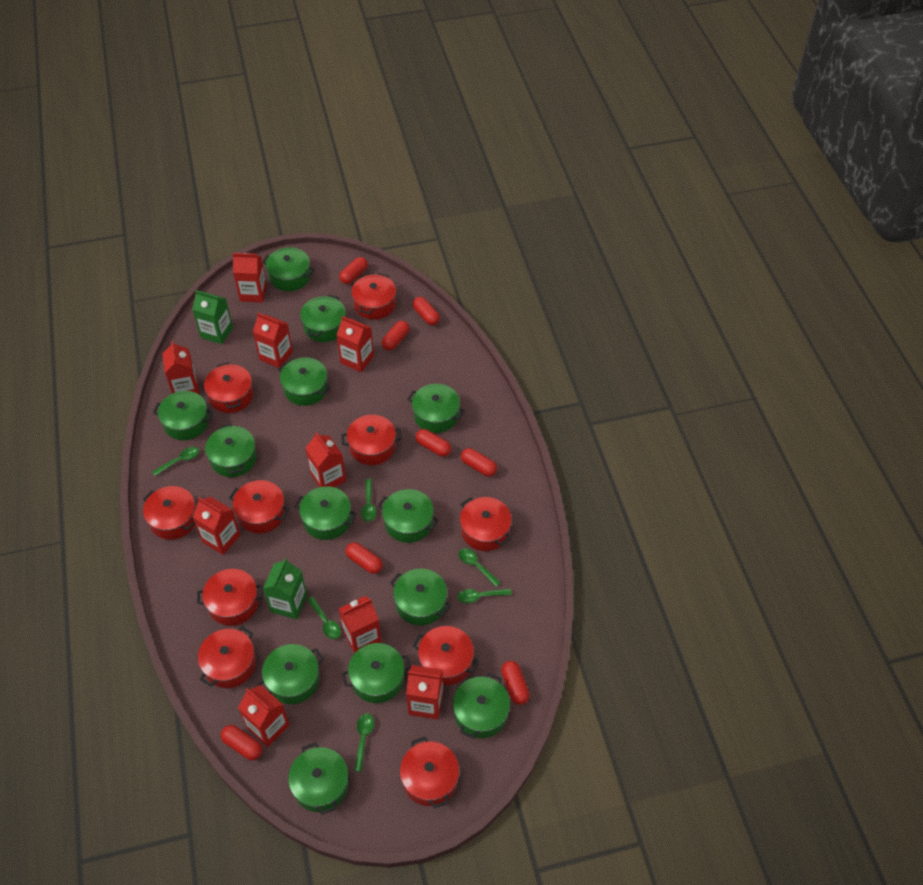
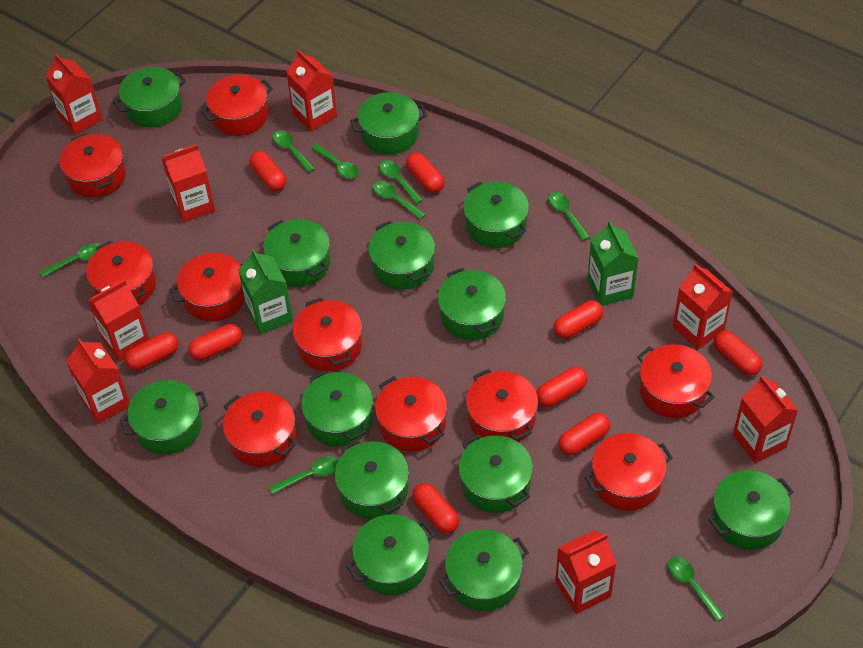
green spoon: 6 -> 8
red capsule: 8 -> 9
red carton: 9 -> 8

